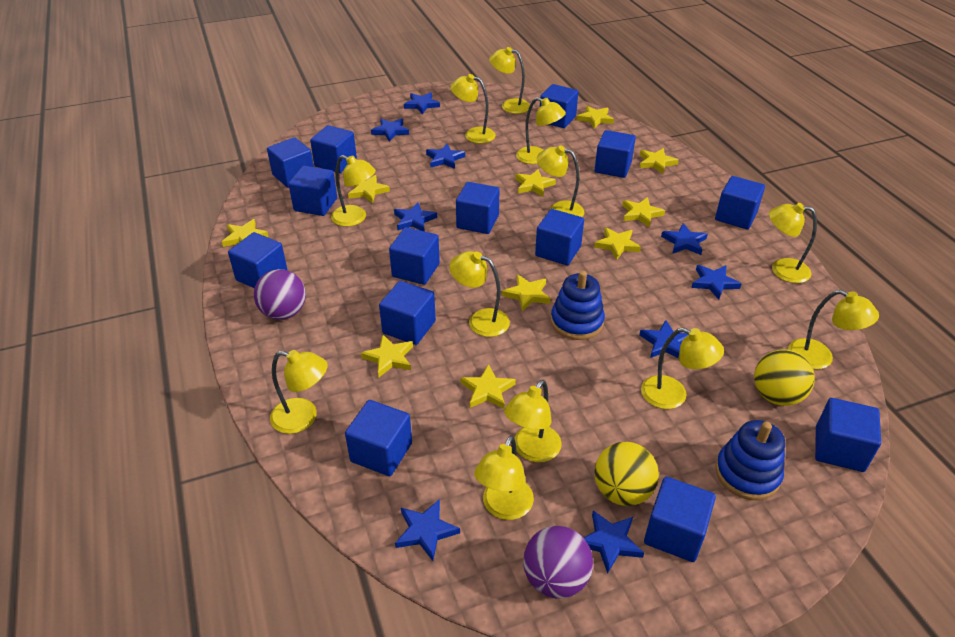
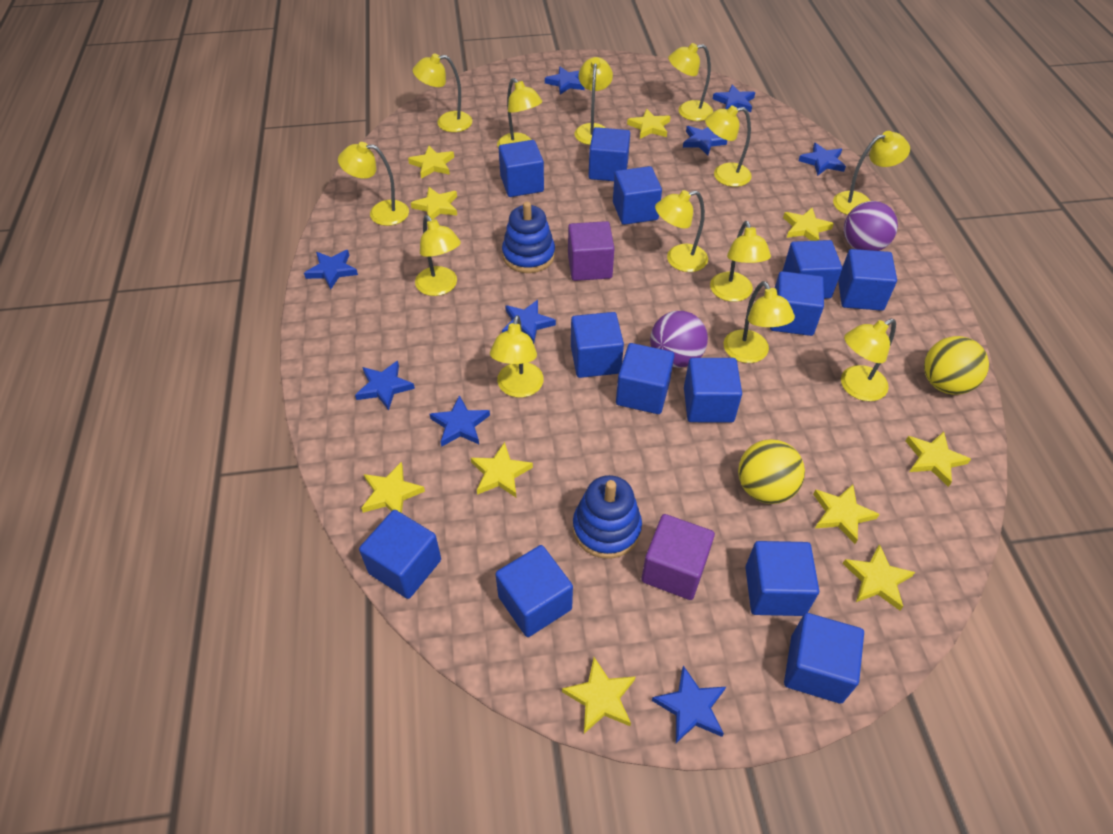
blue cube: 14 -> 13
purple cube: 0 -> 2
yellow lamp: 12 -> 13

